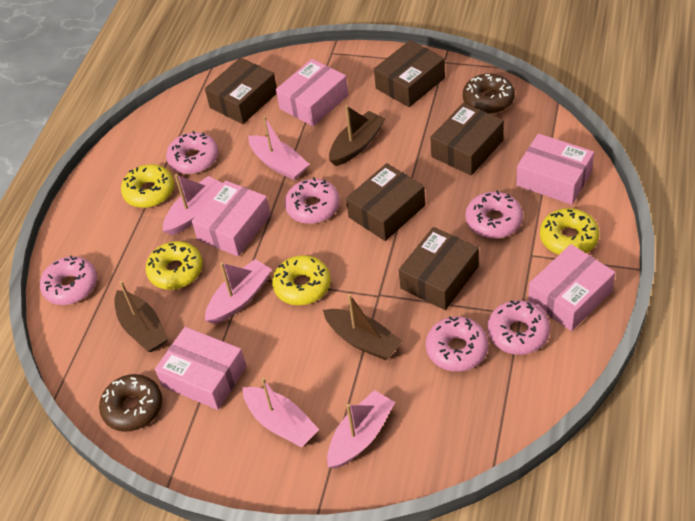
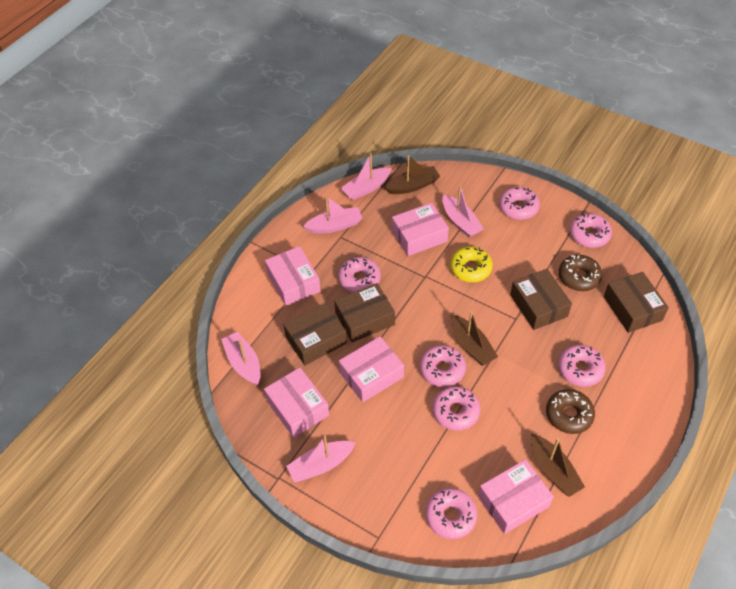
brown box: 5 -> 4
pink donut: 6 -> 7
yellow donut: 4 -> 1

